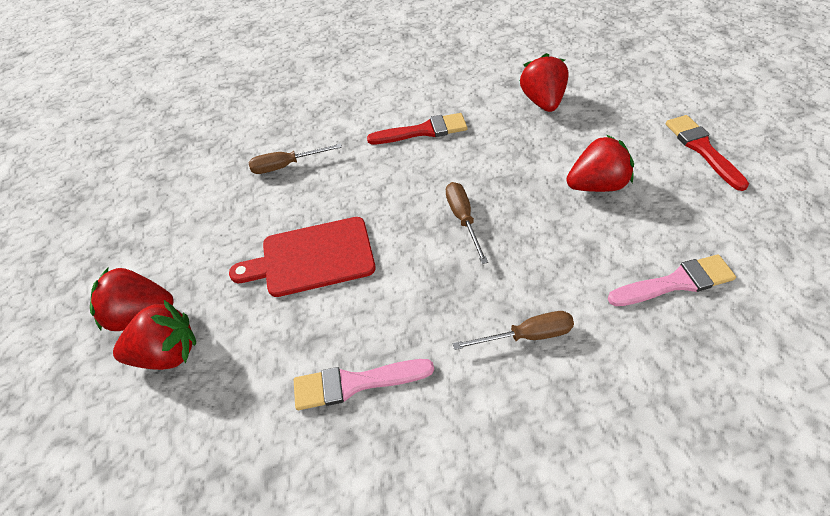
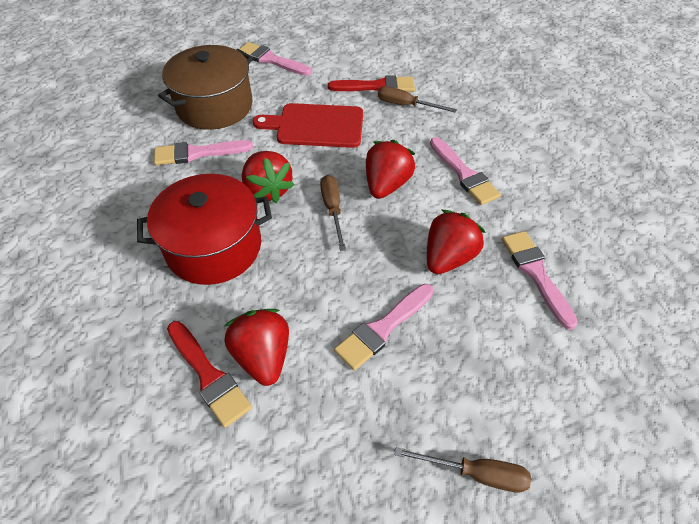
brown pot: 0 -> 1
pink brush: 2 -> 5
red pot: 0 -> 1

